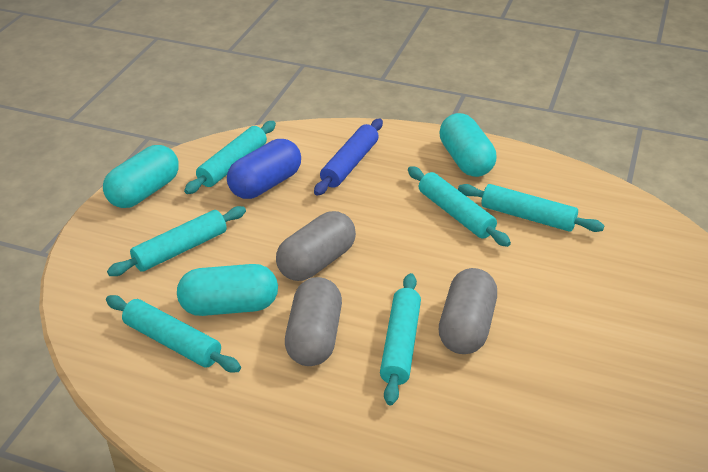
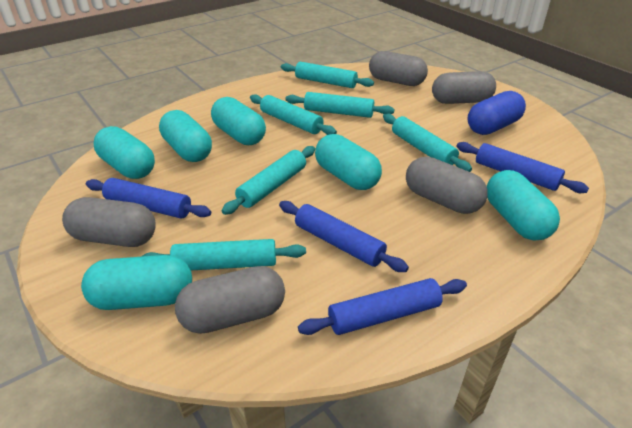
blue rolling pin: 1 -> 4
grey capsule: 3 -> 5
turquoise capsule: 3 -> 6

